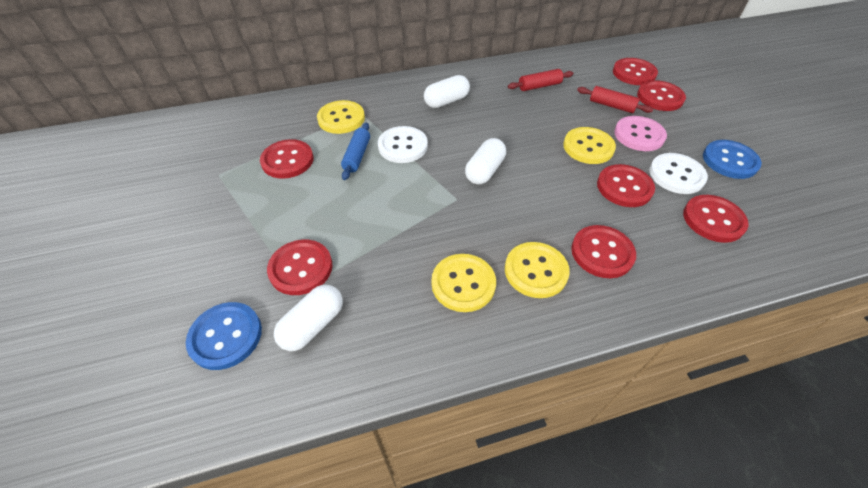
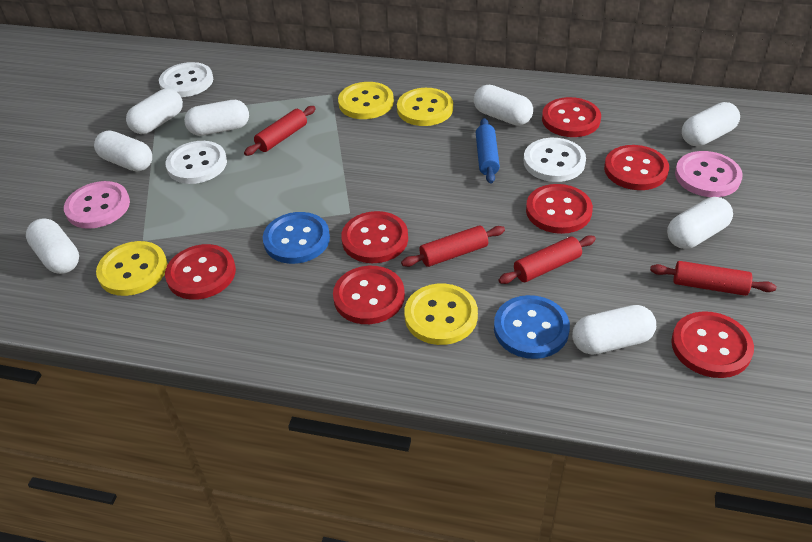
pink button: 1 -> 2
red rolling pin: 2 -> 4
white button: 2 -> 3
white capsule: 3 -> 8

